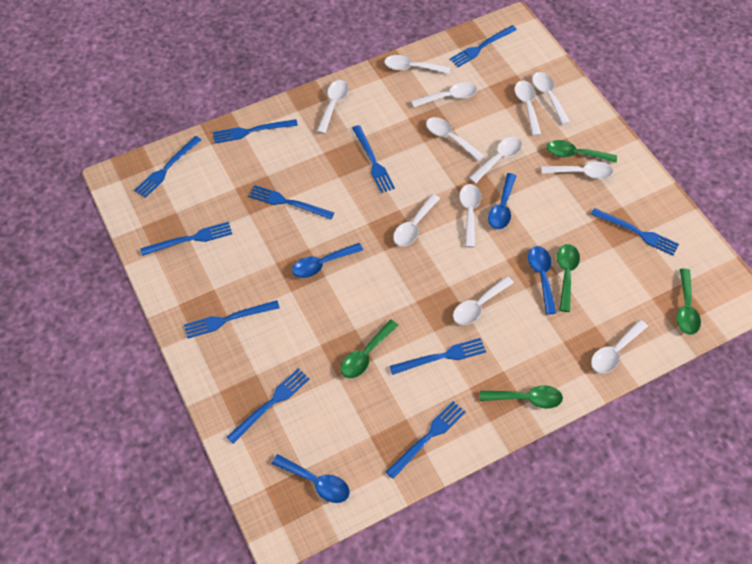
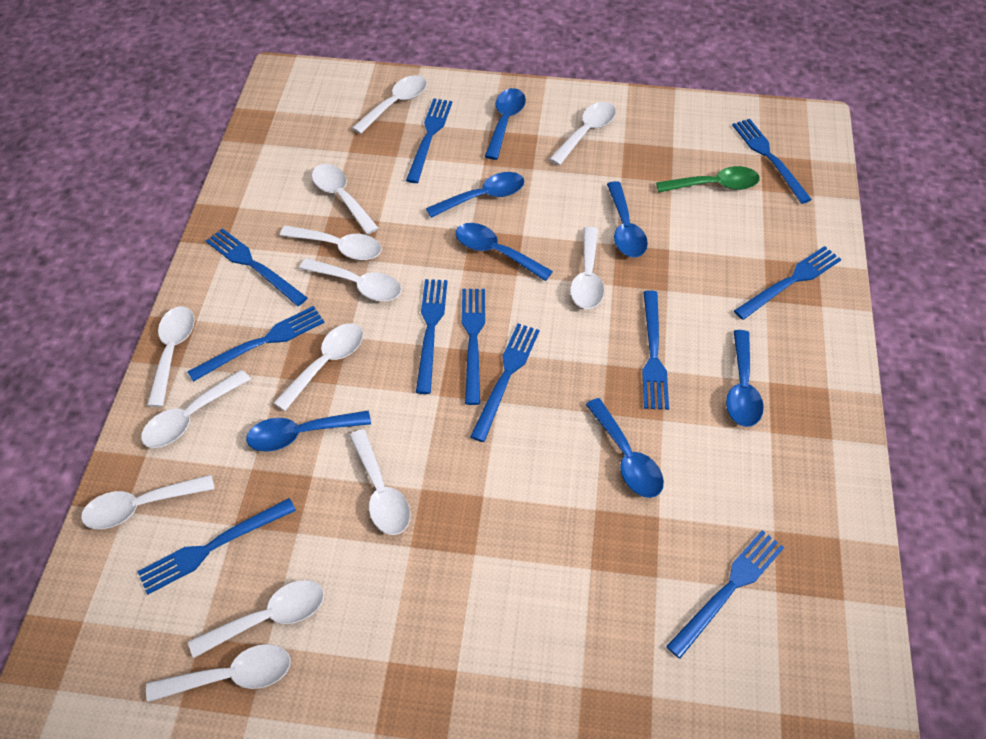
blue spoon: 4 -> 7
green spoon: 5 -> 1
white spoon: 12 -> 13

